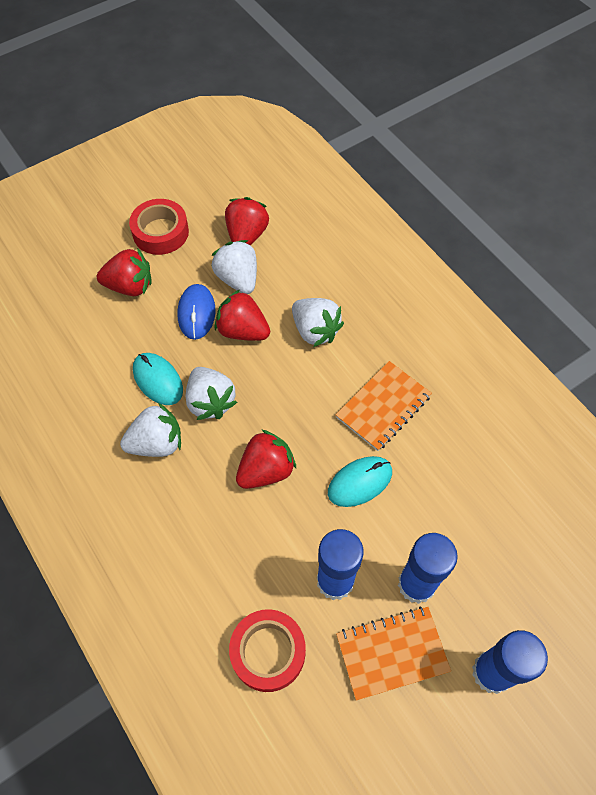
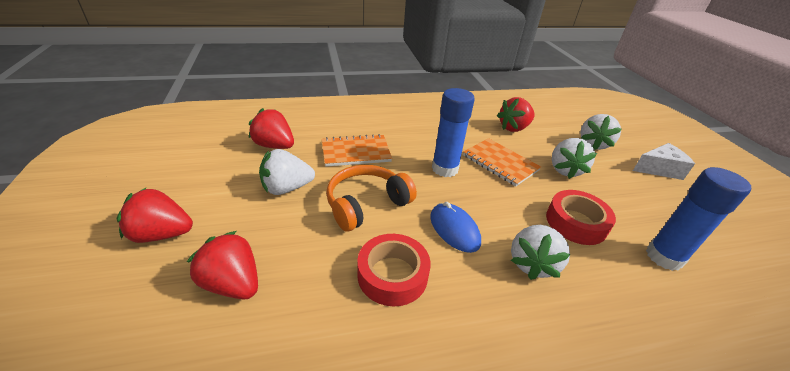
blue glue stick: 3 -> 2
orange headphones: 0 -> 1
turquoise mouse: 2 -> 0
white cheese: 0 -> 1

